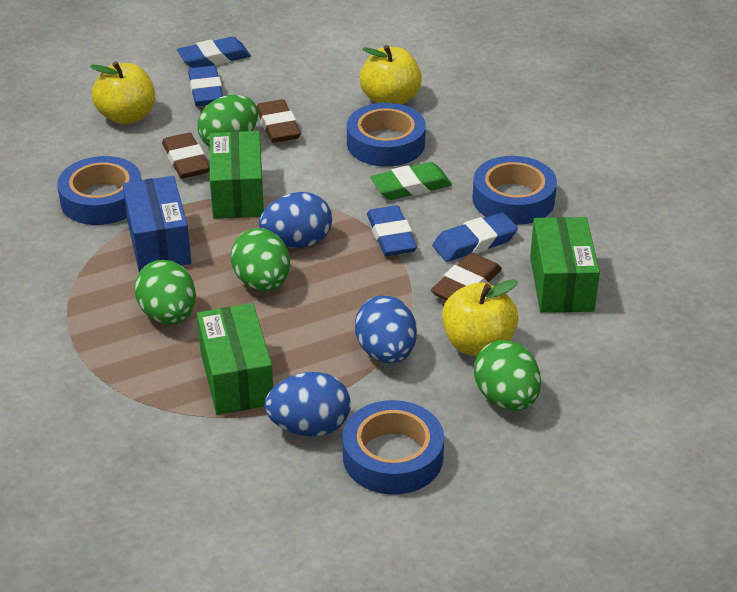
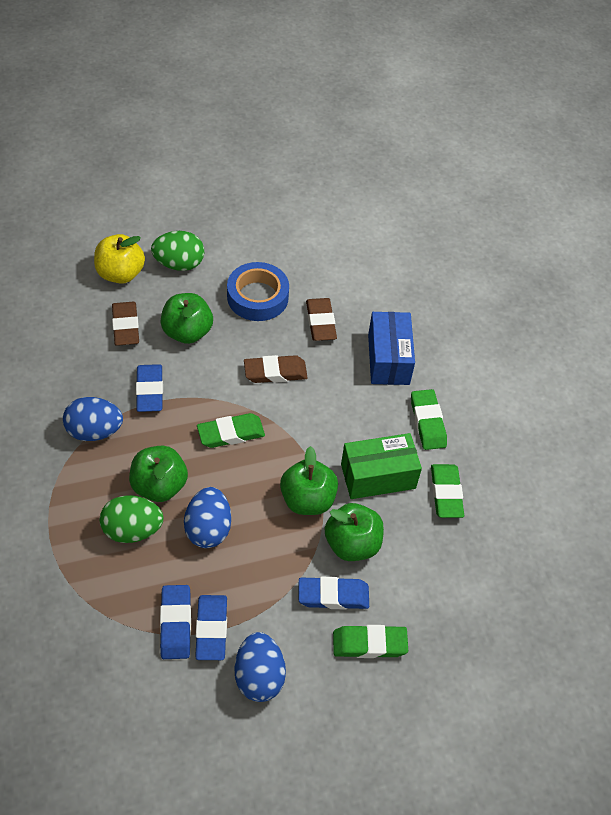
blue tape: 4 -> 1
green apple: 0 -> 4
green box: 3 -> 1
green egg: 4 -> 2
green eraser: 1 -> 4
yellow apple: 3 -> 1

